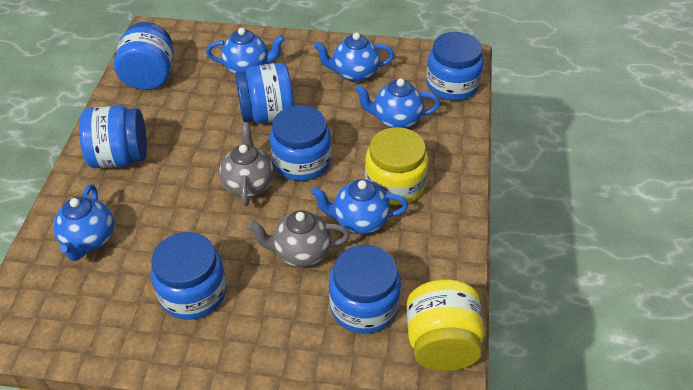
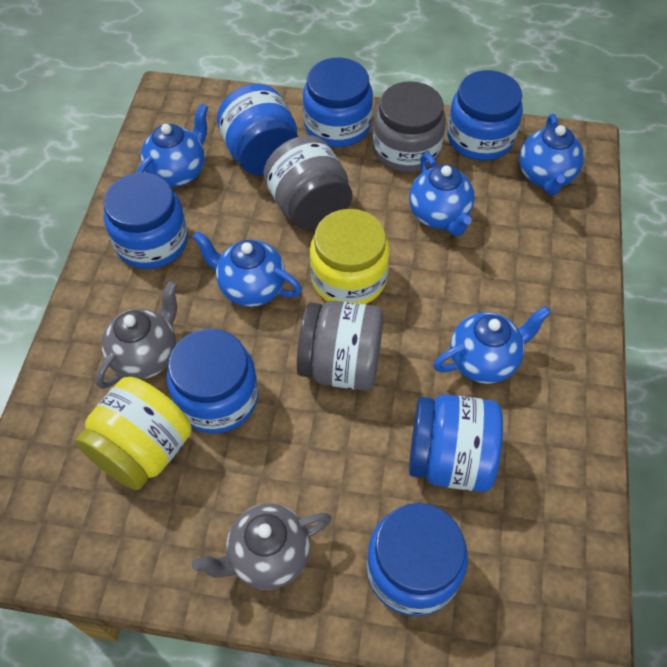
grey jar: 0 -> 3

